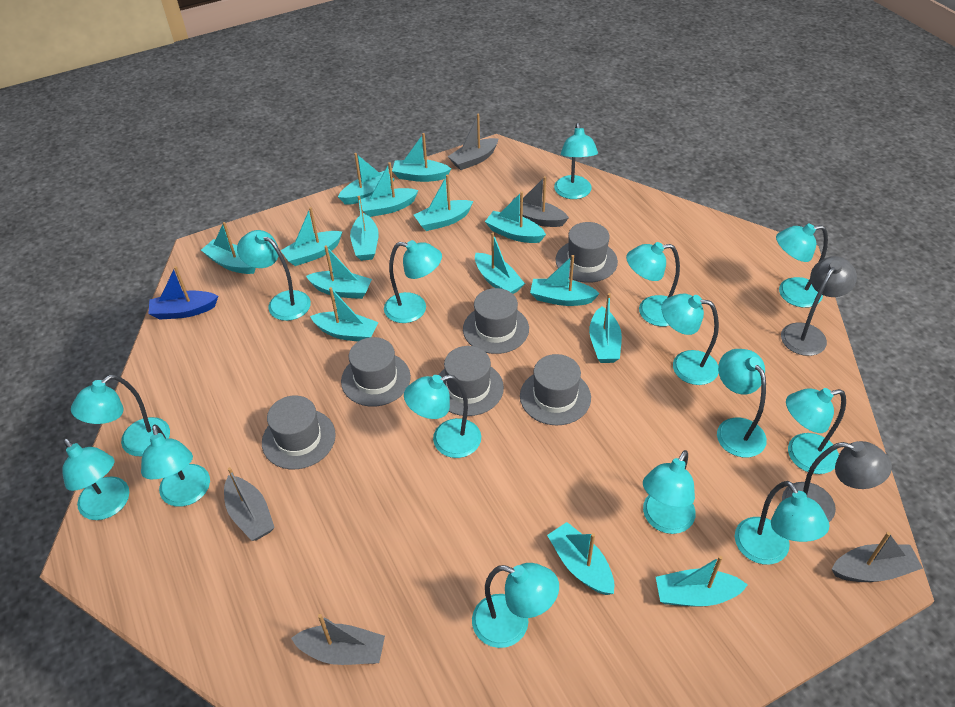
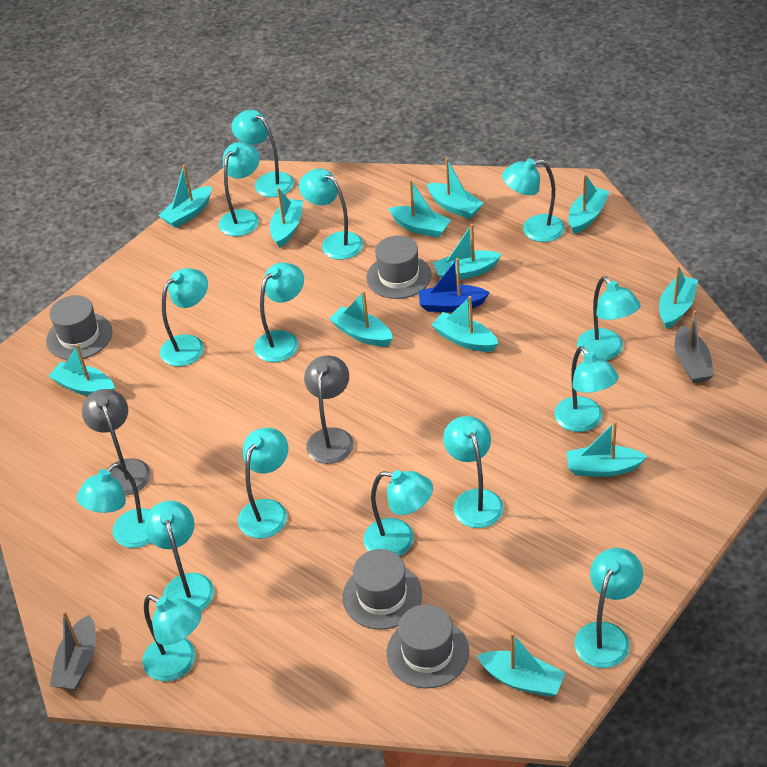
grey boat: 5 -> 2
grey hat: 6 -> 4
turquoise boat: 15 -> 12

